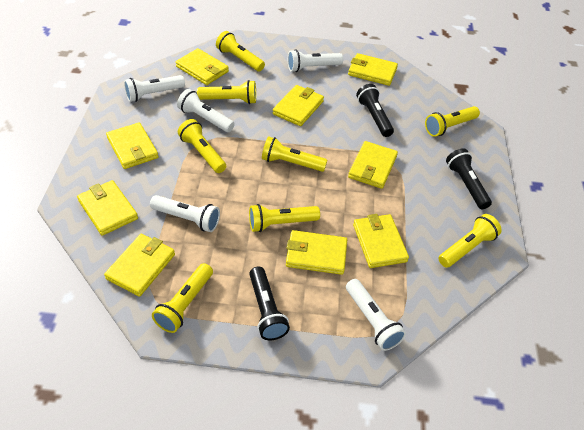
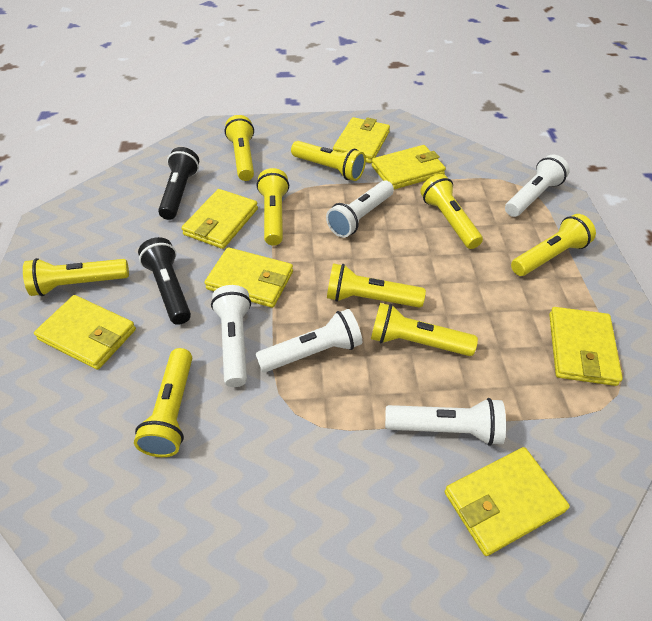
black flashlight: 3 -> 2
yellow flashlight: 8 -> 9
yellow wallet: 9 -> 7

